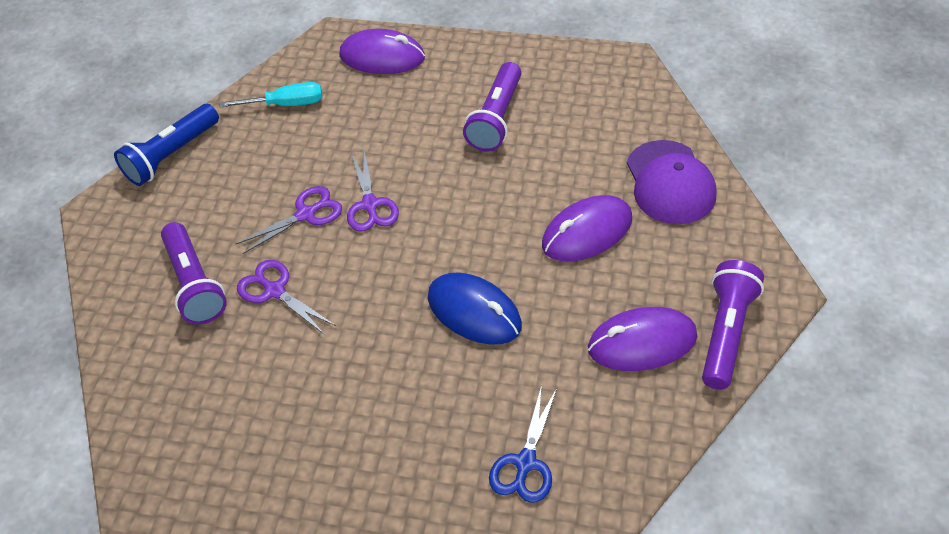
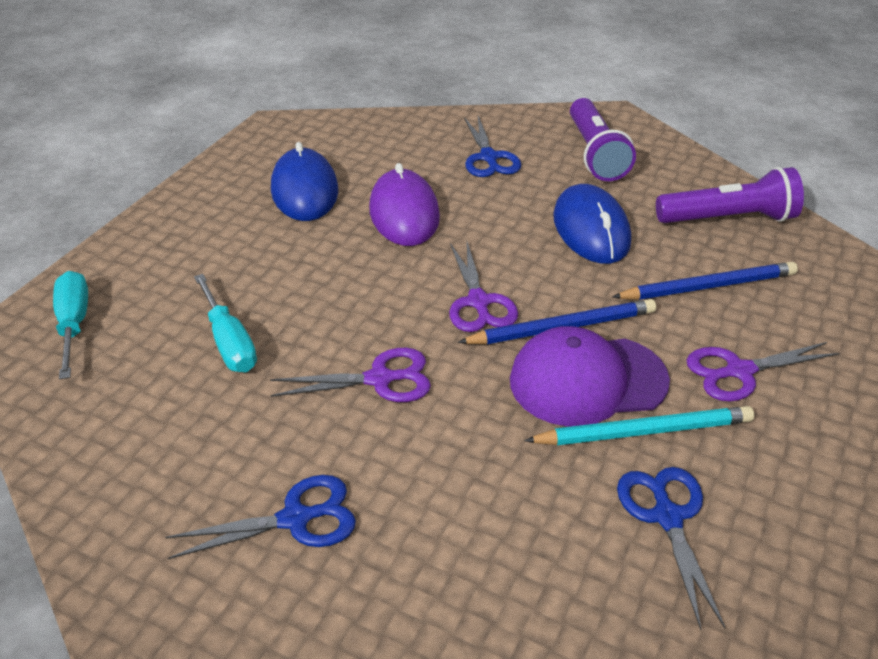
blue flashlight: 1 -> 0
blue mouse: 1 -> 2
blue pencil: 0 -> 2
blue scissors: 1 -> 3
purple flashlight: 3 -> 2
purple mouse: 3 -> 1
turquoise pencil: 0 -> 1
turquoise screwdriver: 1 -> 2

